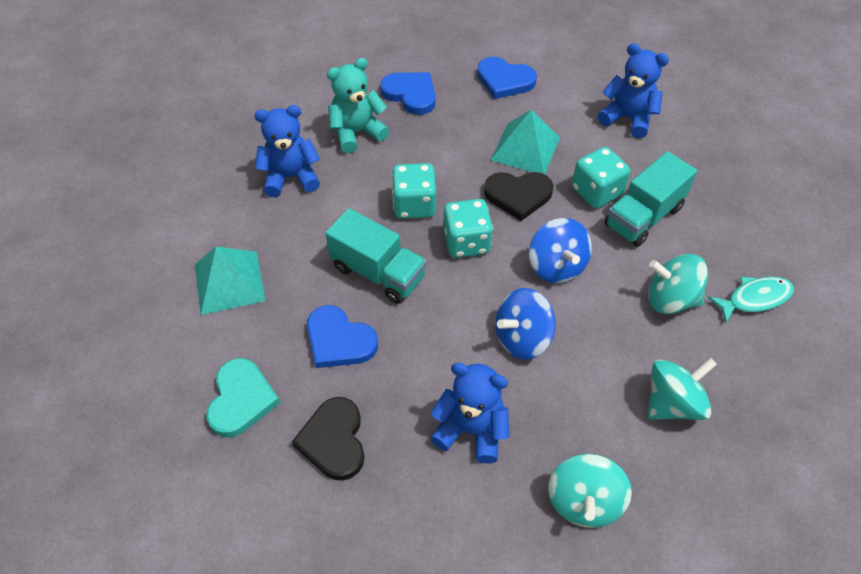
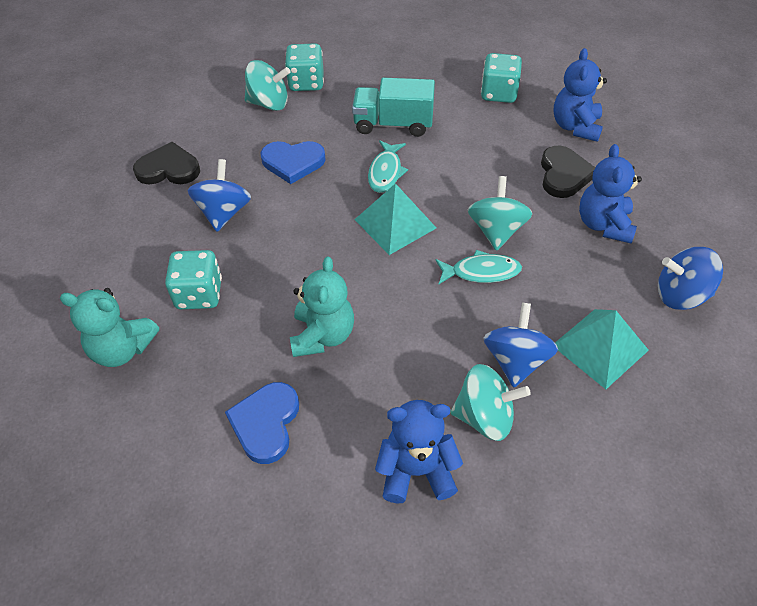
blue heart: 3 -> 2
blue spinning top: 2 -> 3
turquoise fish: 1 -> 2
turquoise heart: 1 -> 0
turquoise teddy bear: 1 -> 2
turquoise truck: 2 -> 1

